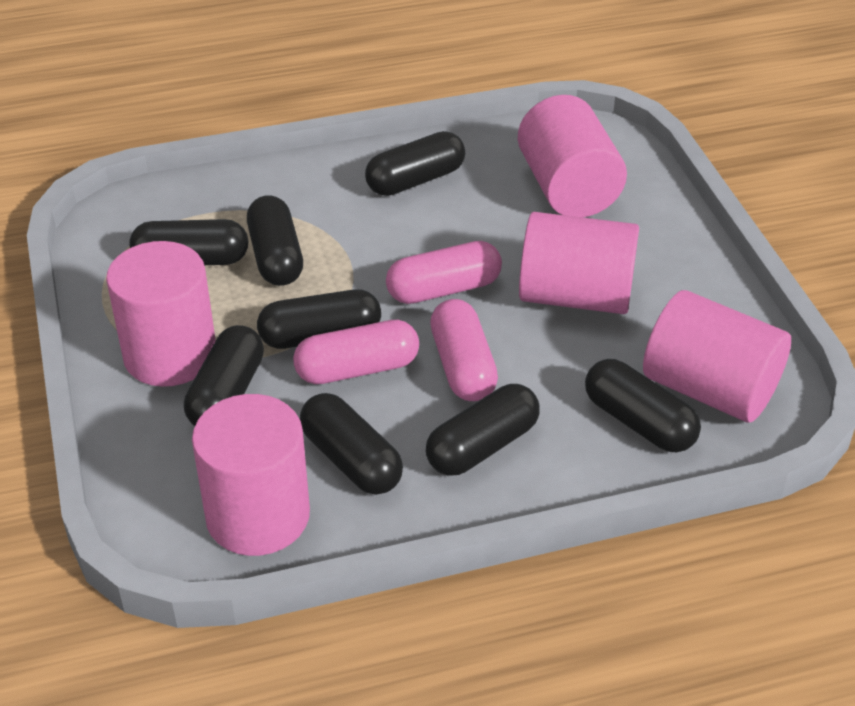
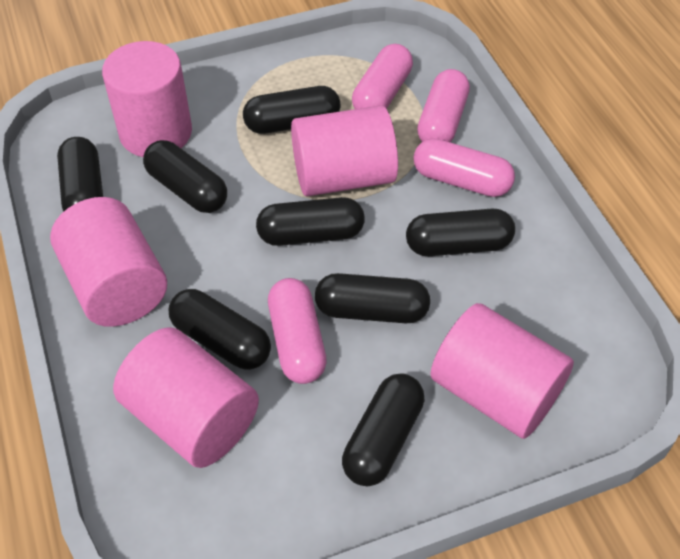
pink capsule: 3 -> 4

